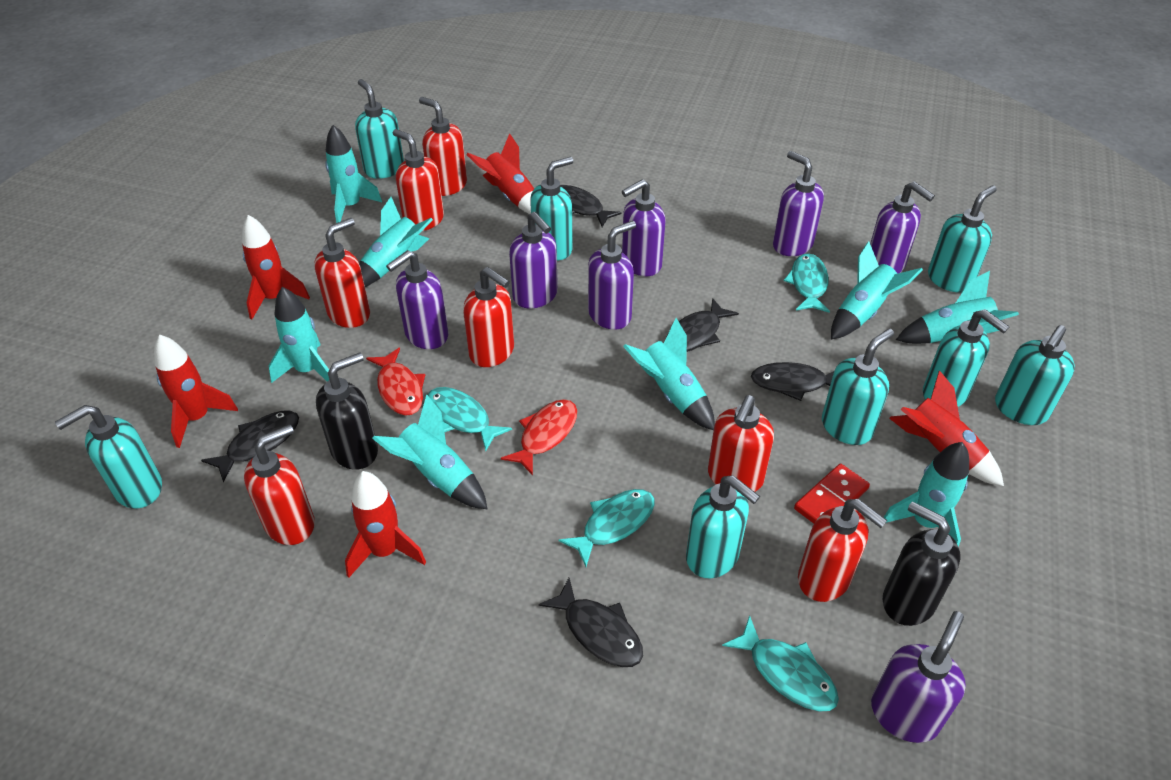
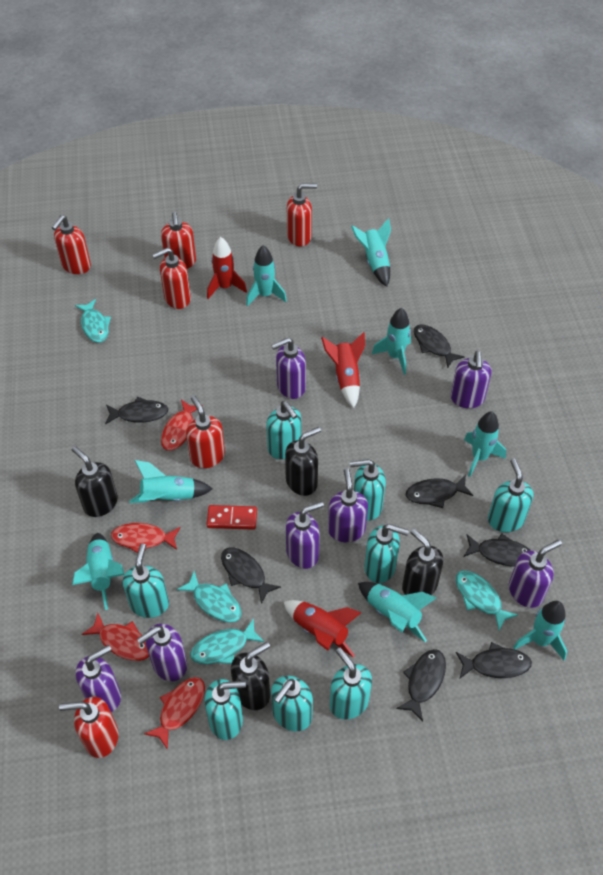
black fish: 5 -> 7
black soap dispenser: 2 -> 4
red fish: 2 -> 4
red rocket: 5 -> 3
red soap dispenser: 7 -> 6

